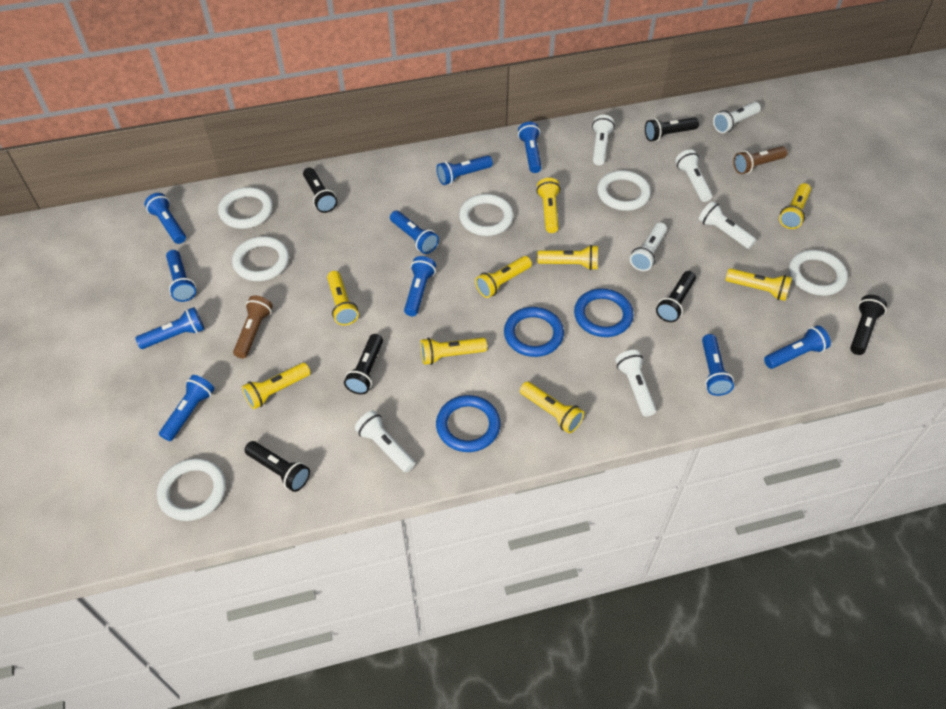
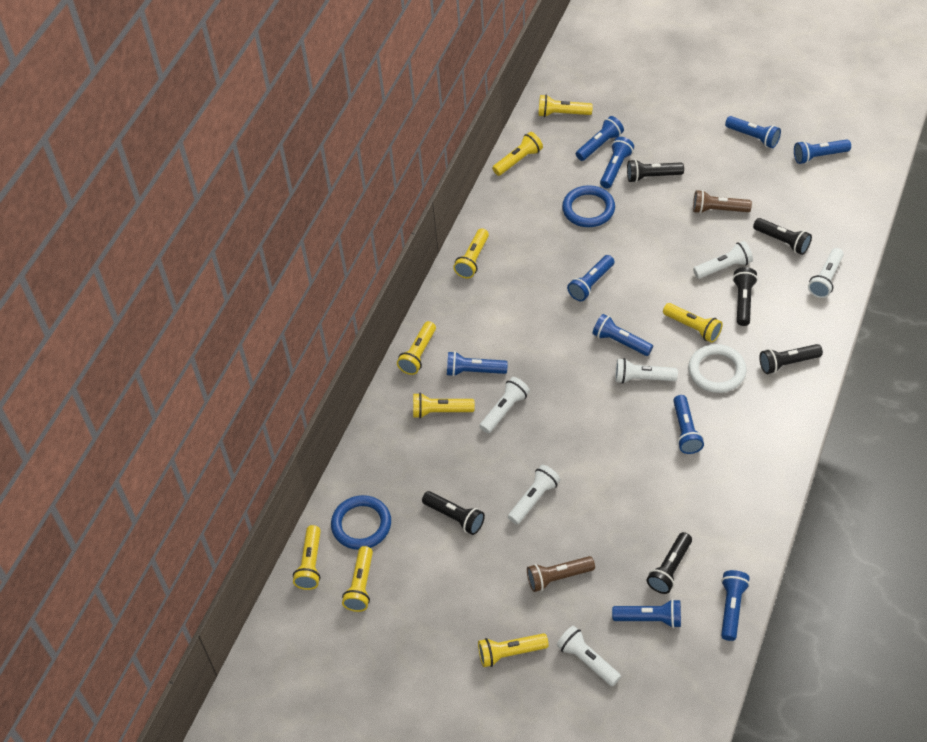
blue ring: 3 -> 2
white flashlight: 7 -> 6
white ring: 6 -> 1

